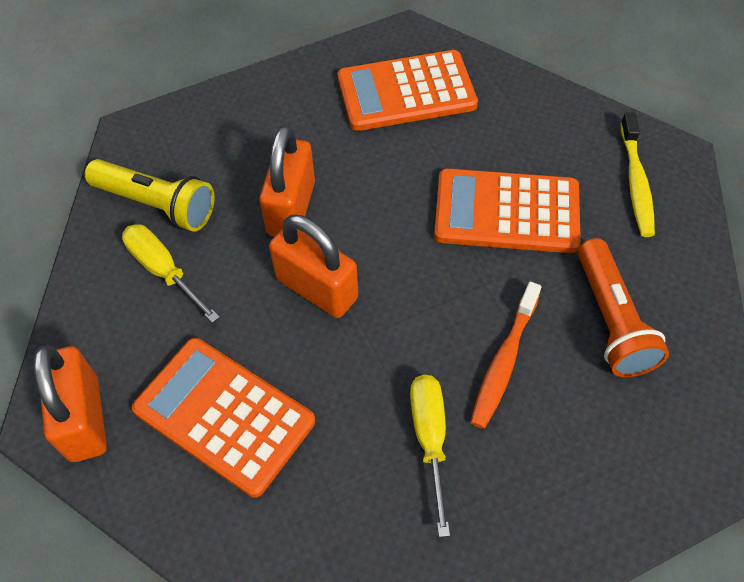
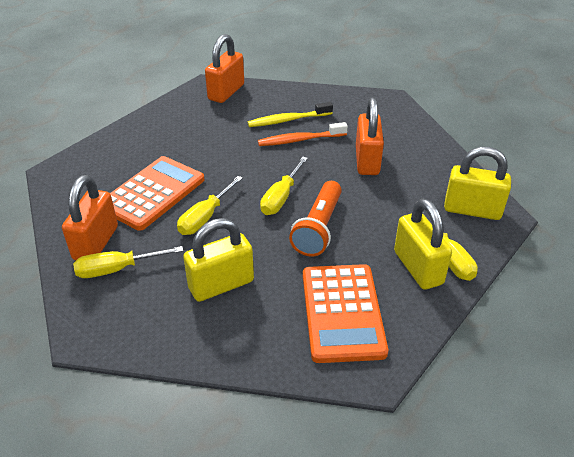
orange calculator: 3 -> 2
yellow flashlight: 1 -> 0
yellow padlock: 0 -> 3
yellow screwdriver: 2 -> 4

